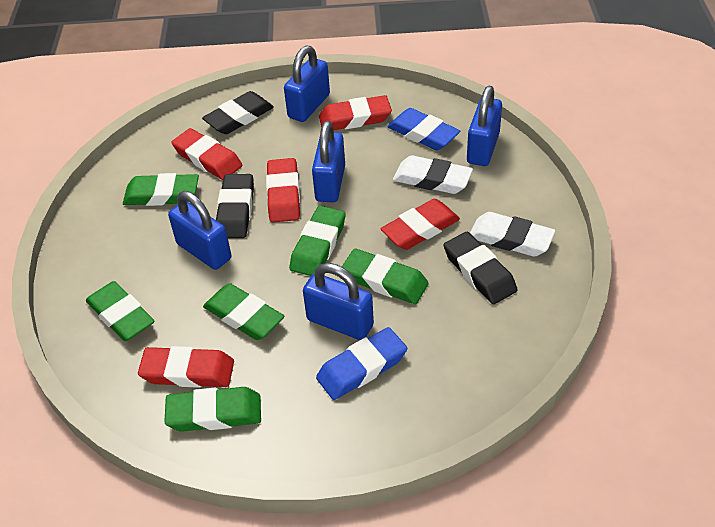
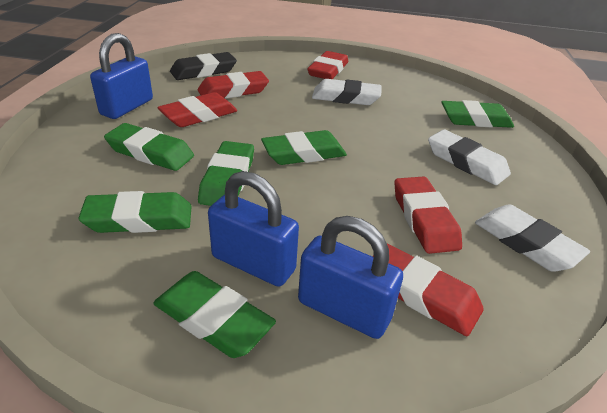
black eraser: 3 -> 1
blue eraser: 2 -> 0
blue padlock: 5 -> 3
white eraser: 2 -> 3

